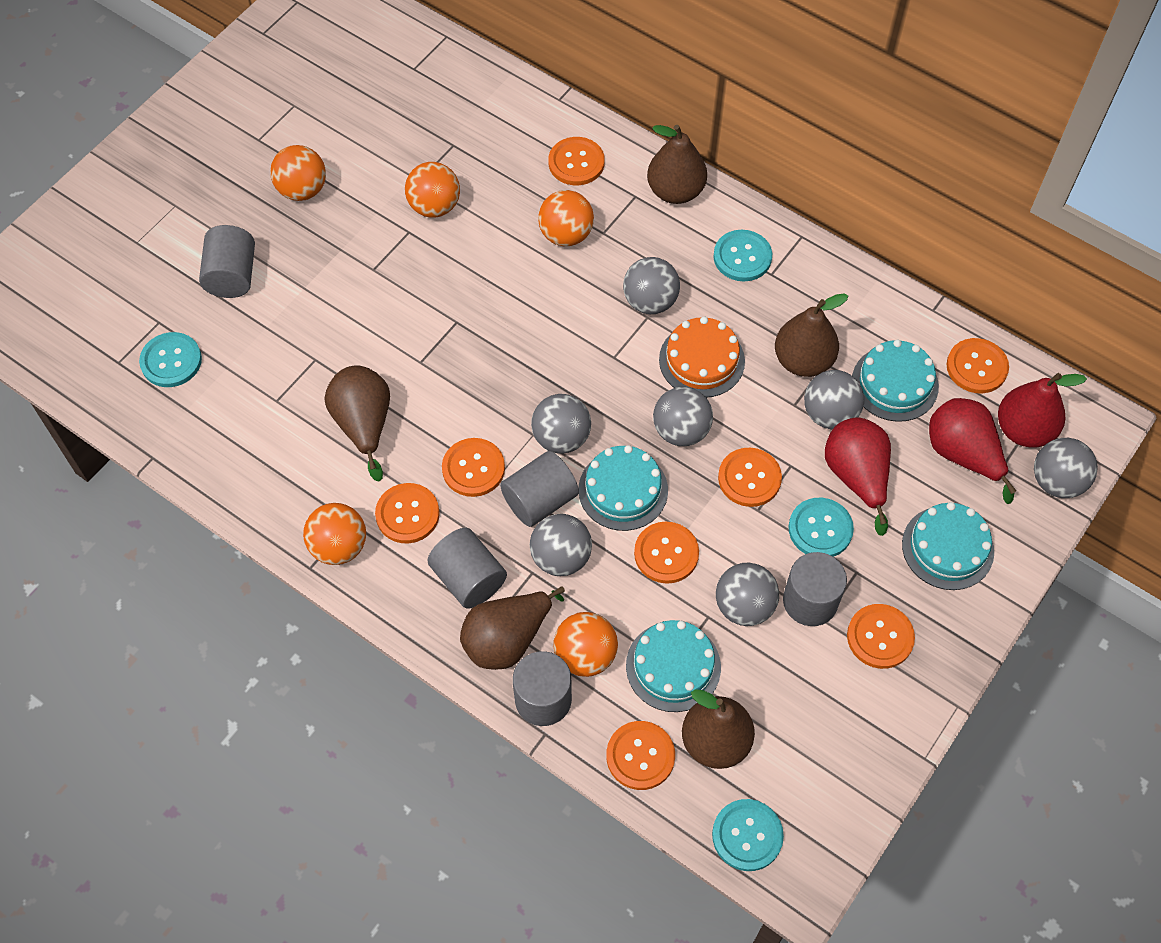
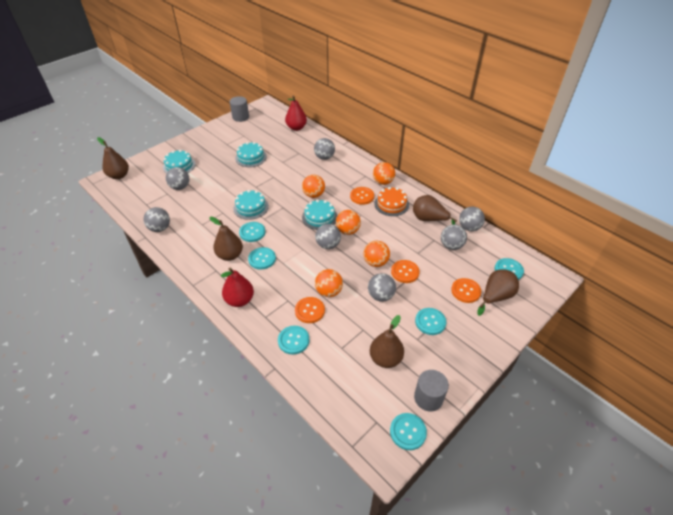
grey cylinder: 5 -> 2
orange button: 8 -> 4
red pear: 3 -> 2
turquoise button: 4 -> 6

